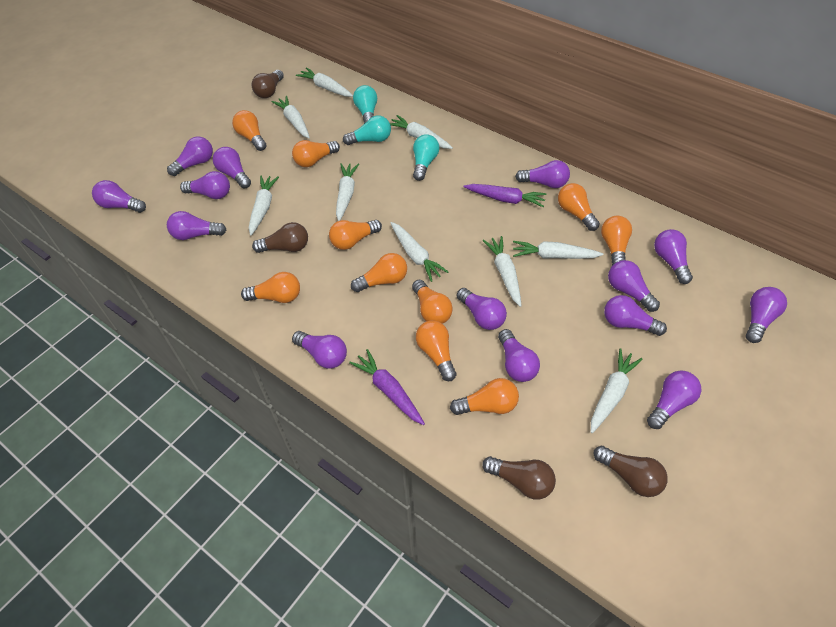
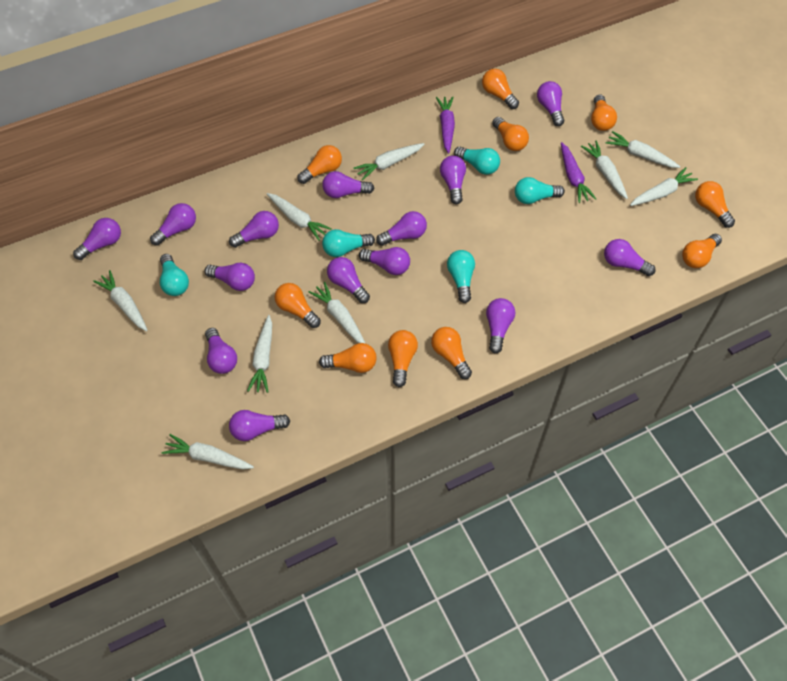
brown light bulb: 4 -> 0
turquoise light bulb: 3 -> 5

